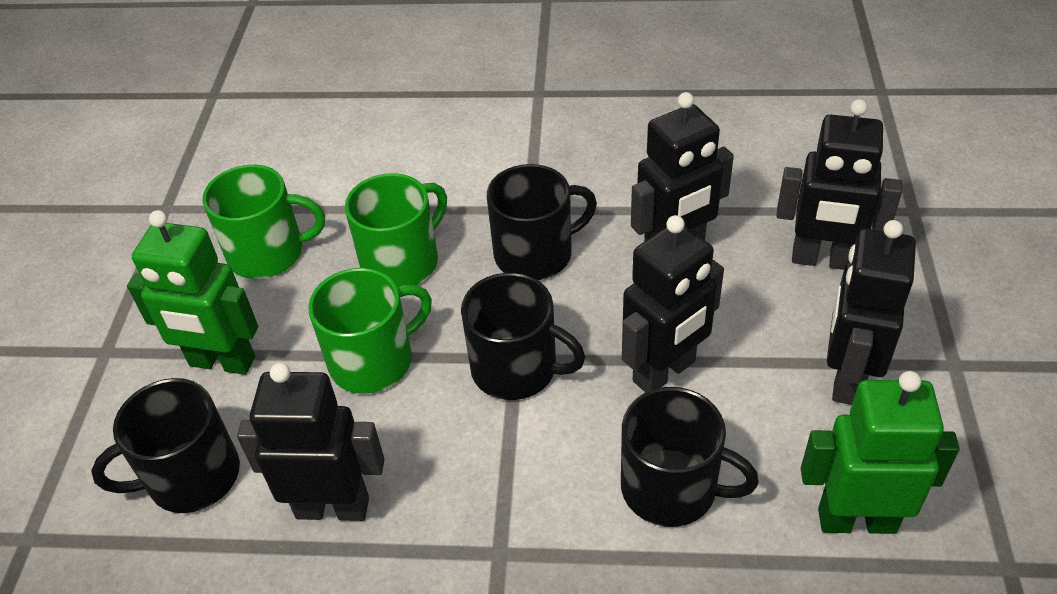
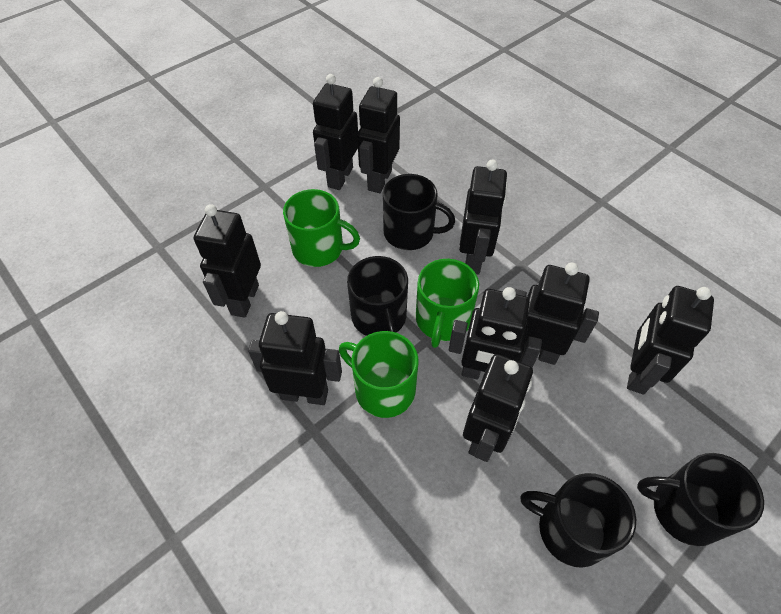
black robot: 5 -> 9
green robot: 2 -> 0

